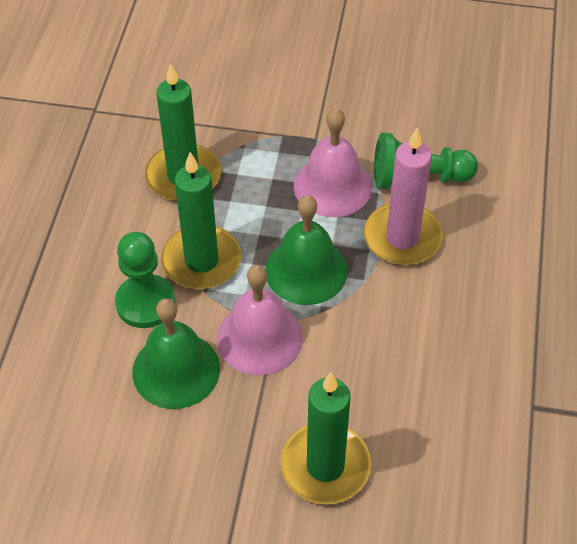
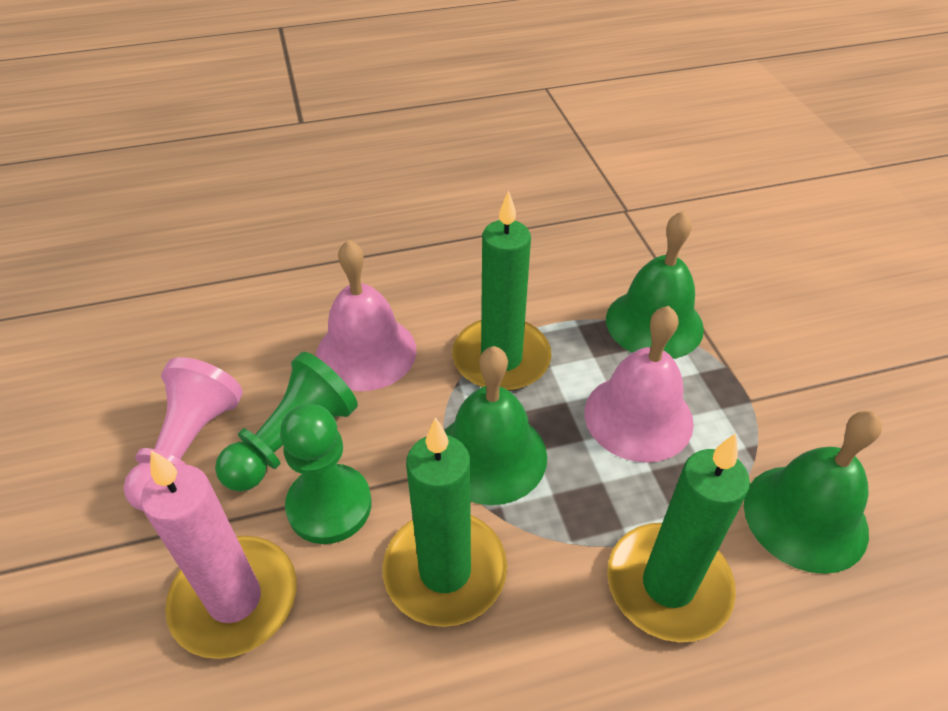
green bell: 2 -> 3
pink pawn: 0 -> 1

